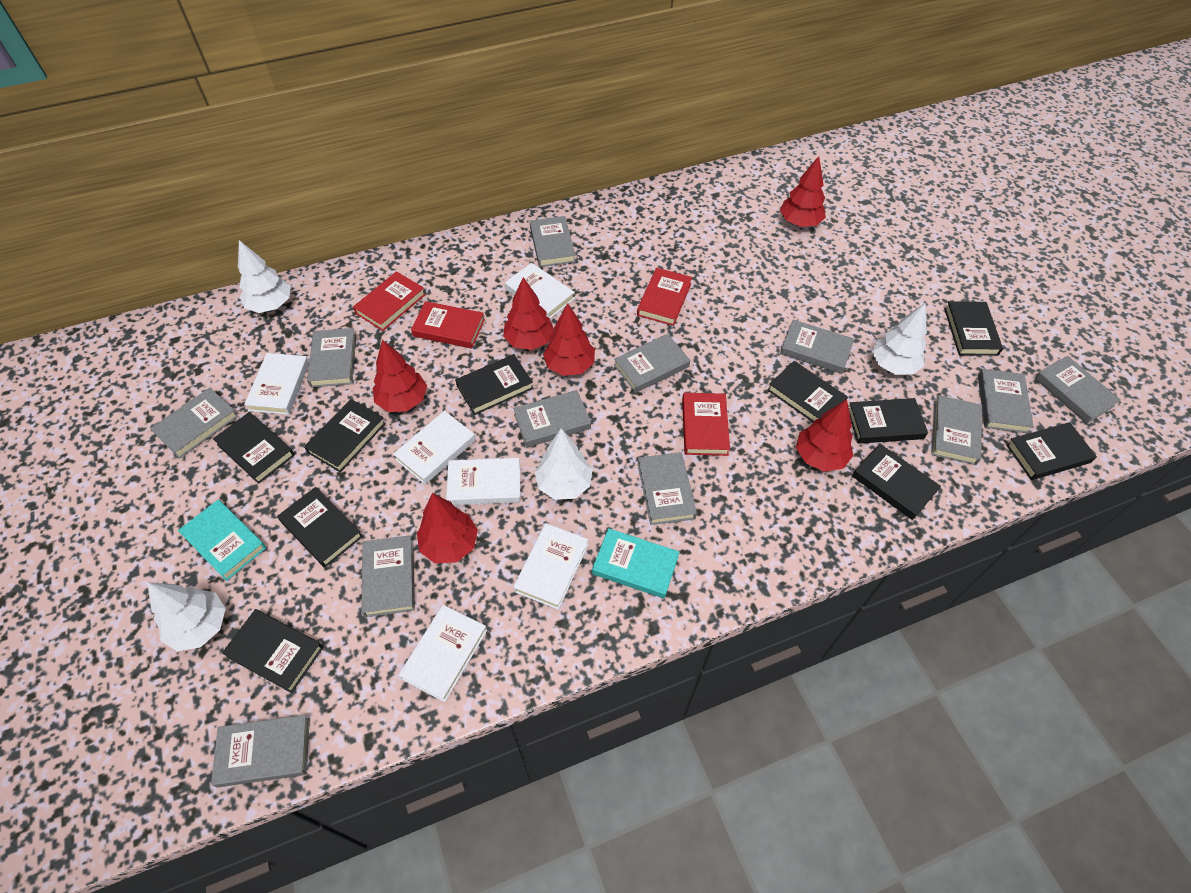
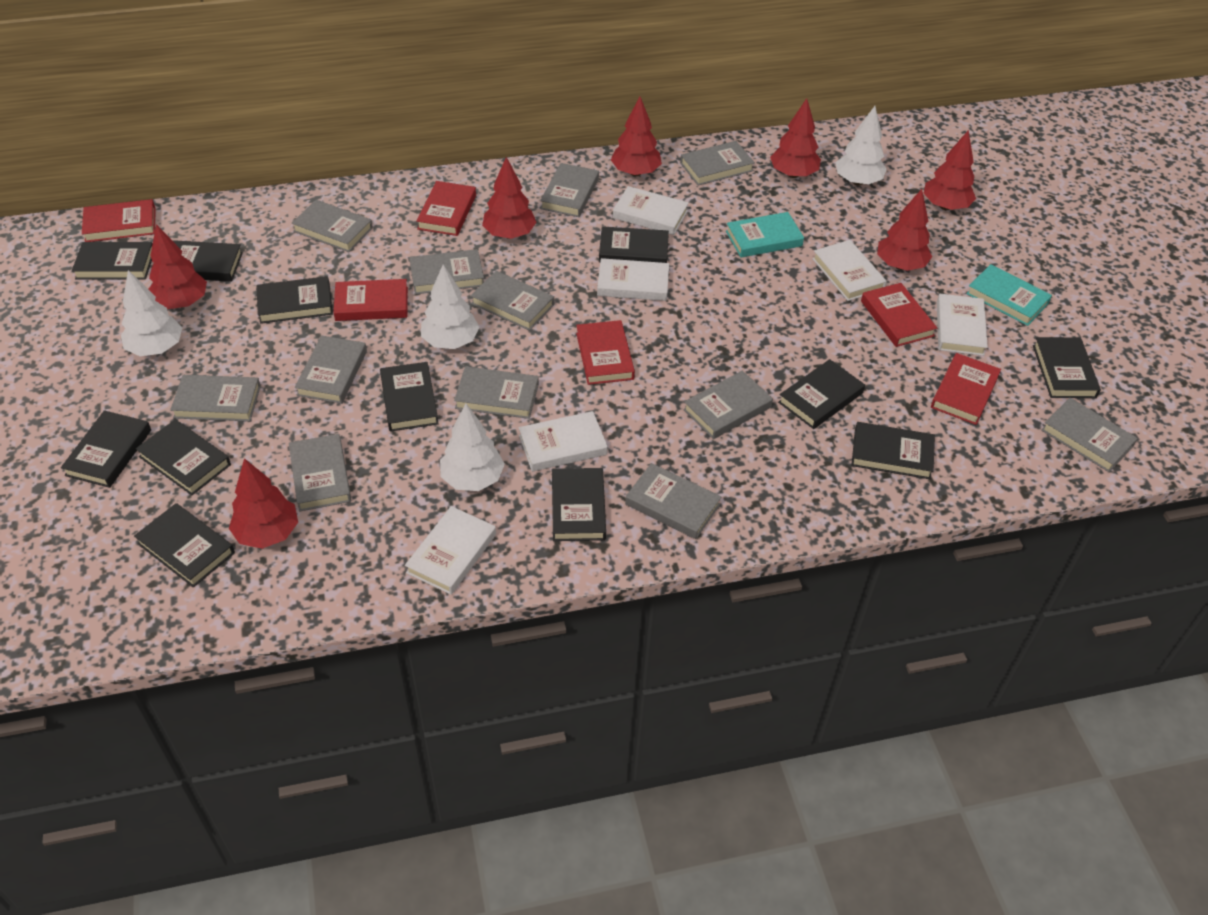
black book: 10 -> 12
red book: 4 -> 6
red tree: 6 -> 7

